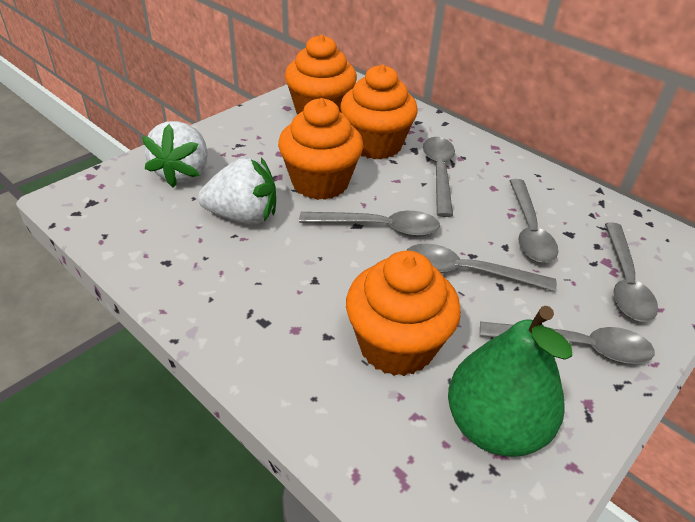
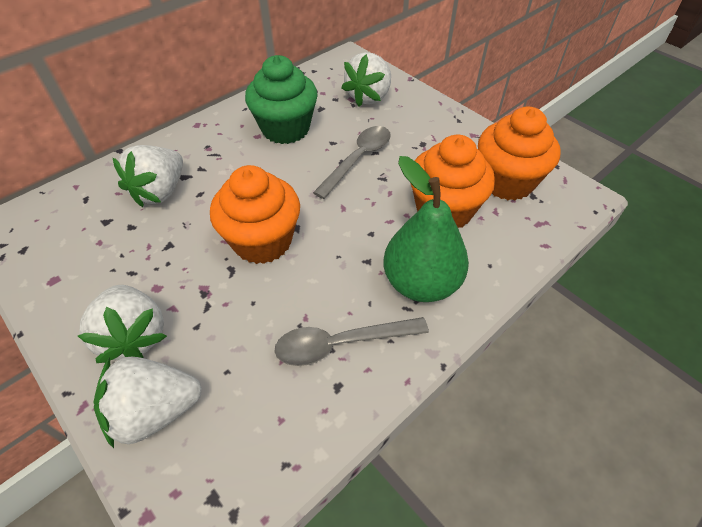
green cupcake: 0 -> 1
grey spoon: 6 -> 2
orange cupcake: 4 -> 3
white strawberry: 2 -> 4

